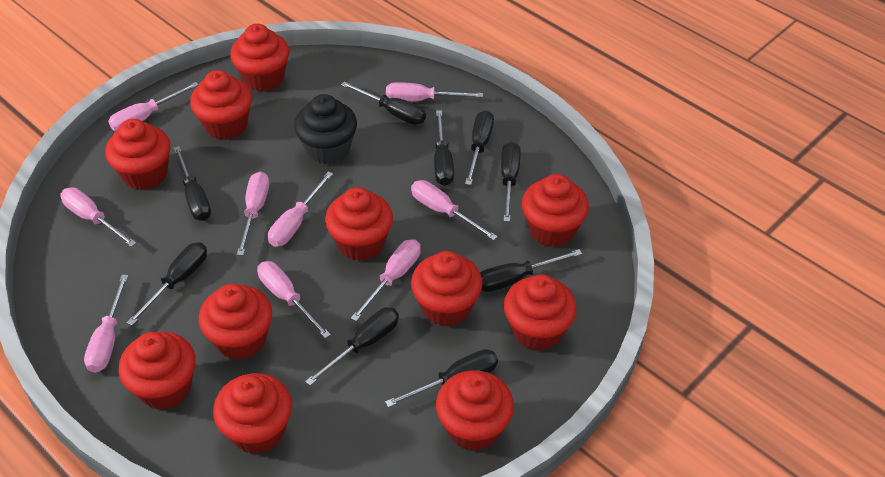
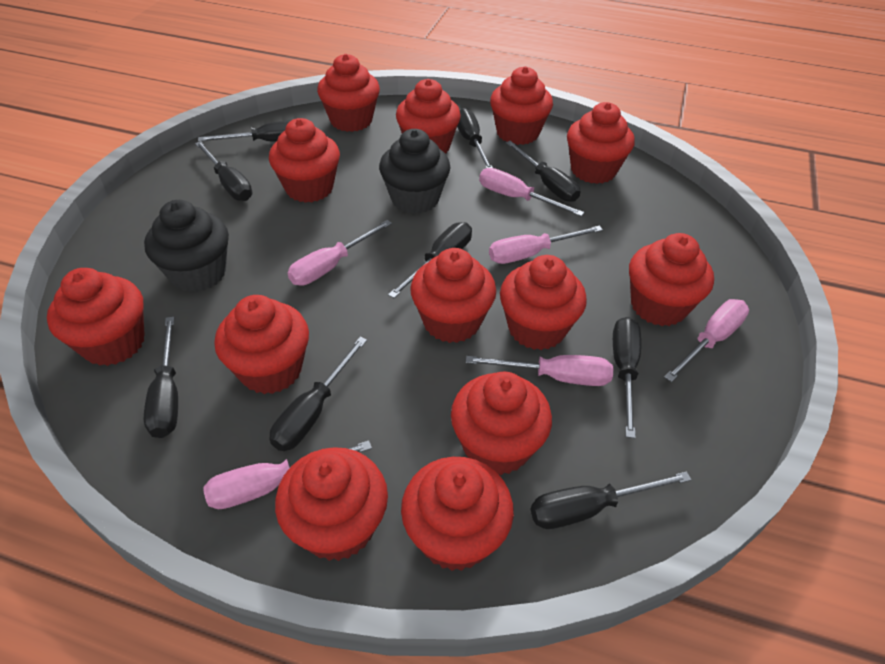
black cupcake: 1 -> 2
pink screwdriver: 9 -> 6
red cupcake: 11 -> 13

